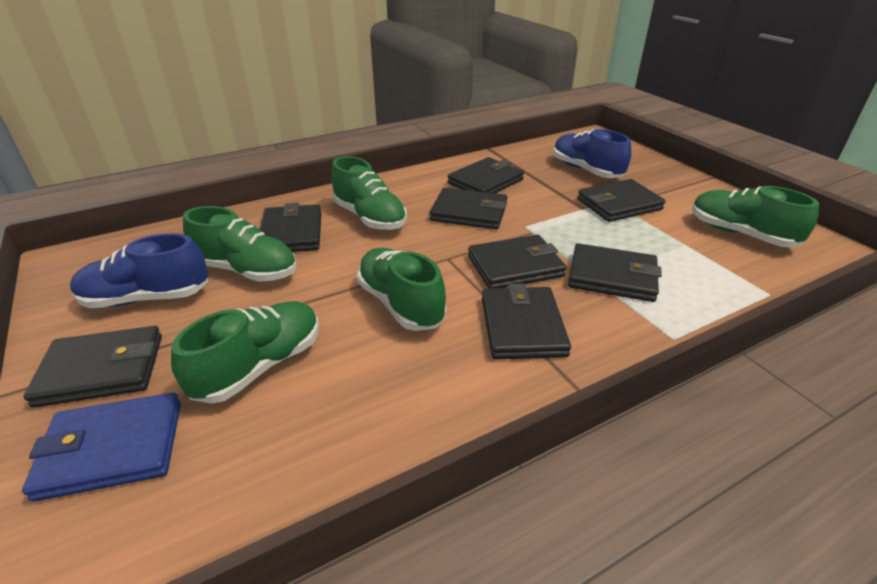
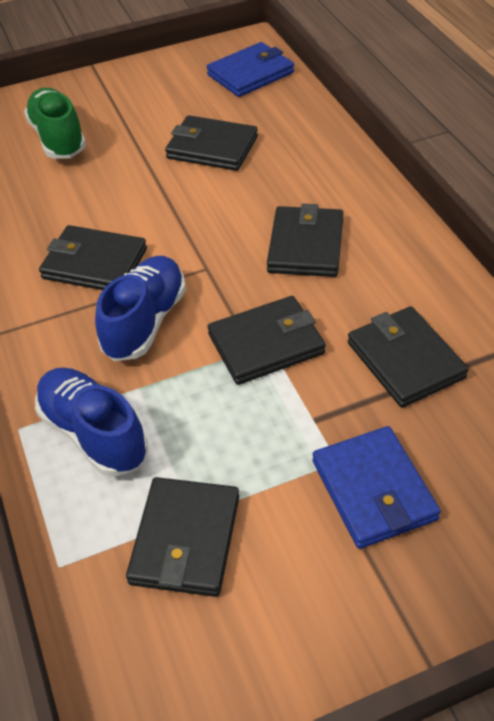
black wallet: 8 -> 6
blue wallet: 1 -> 2
green shoe: 5 -> 1

